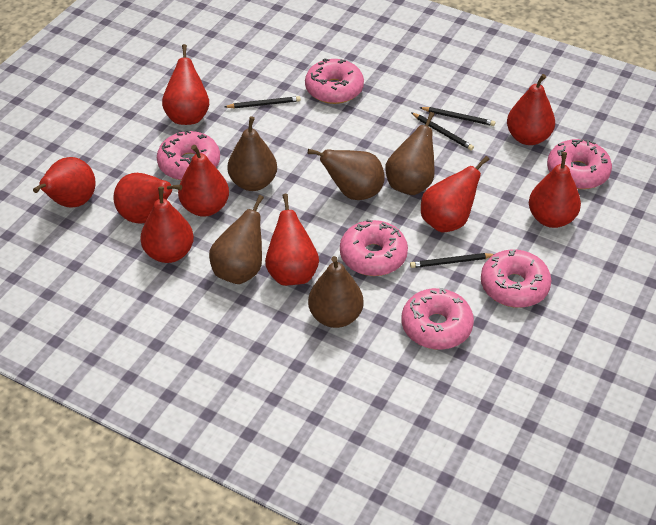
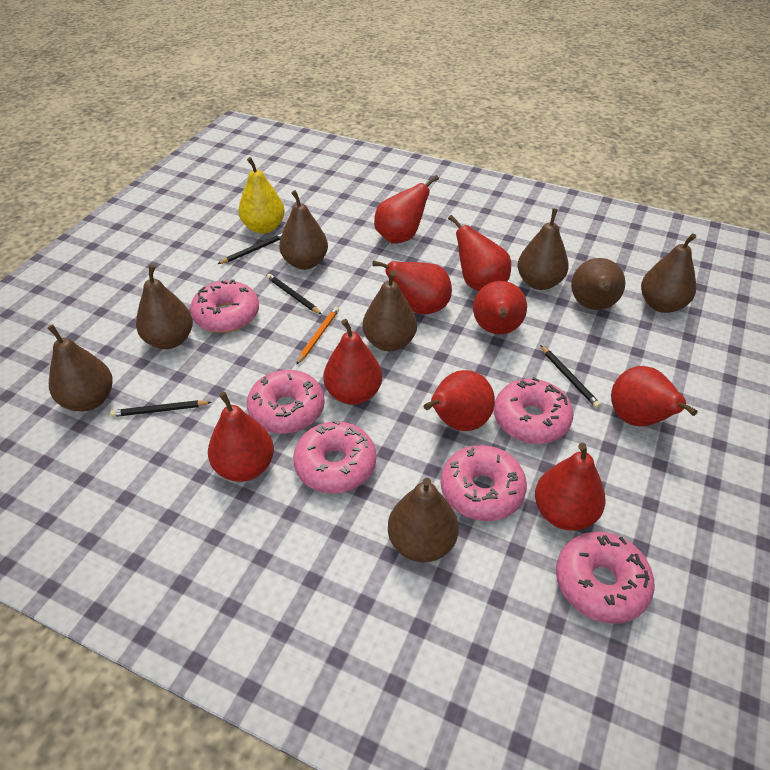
brown pear: 5 -> 8
orange pencil: 0 -> 1
yellow pear: 0 -> 1

